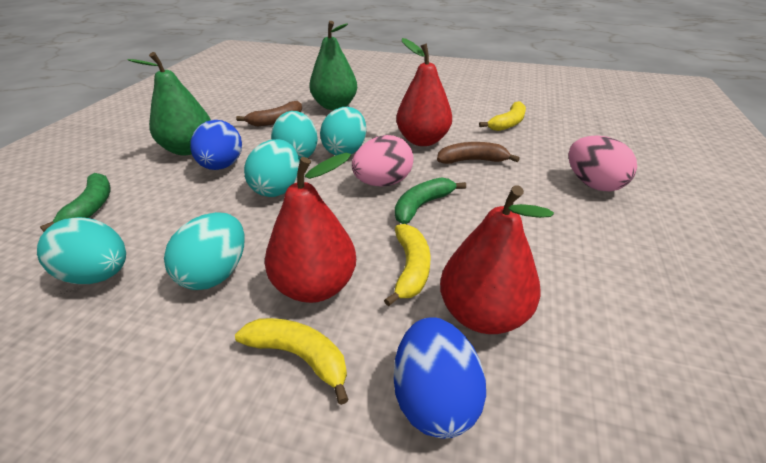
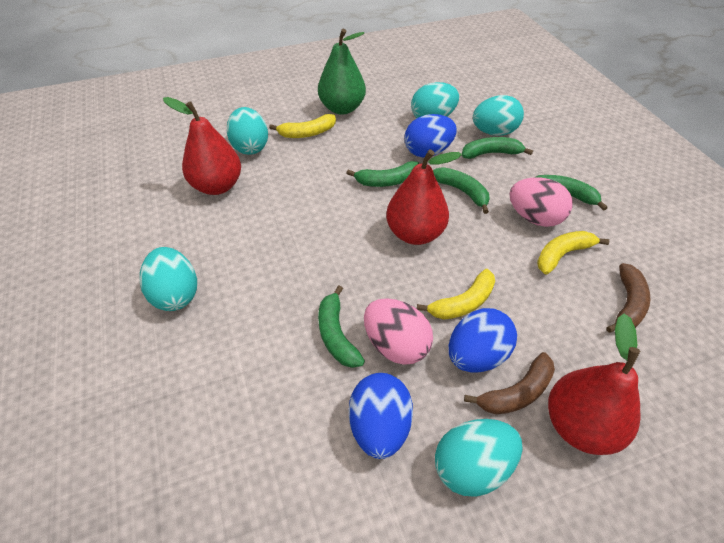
blue egg: 2 -> 3
green banana: 2 -> 5
green pear: 2 -> 1

